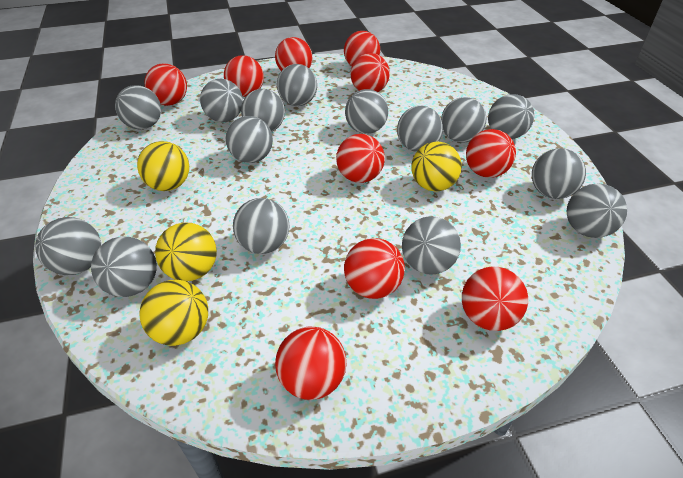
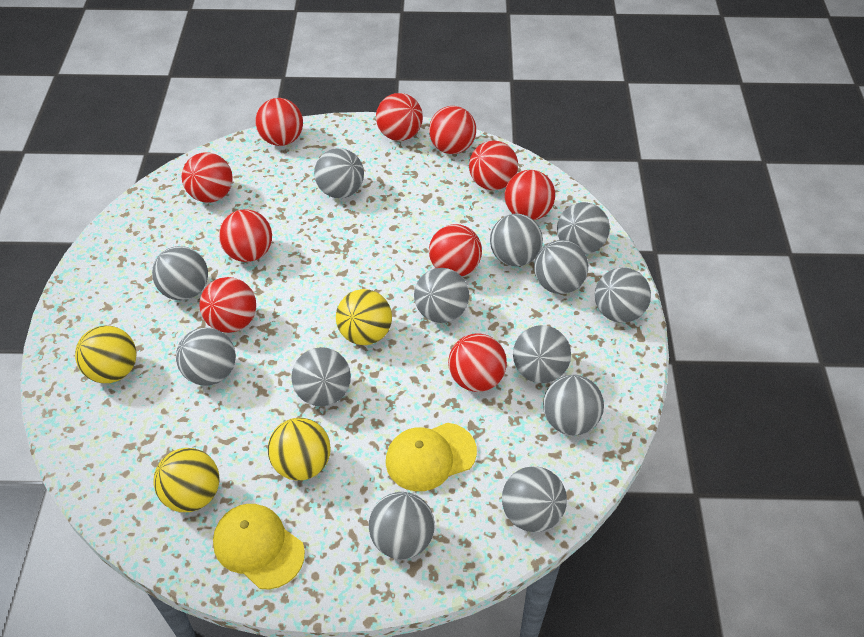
grey ball: 15 -> 13
yellow cap: 0 -> 2

